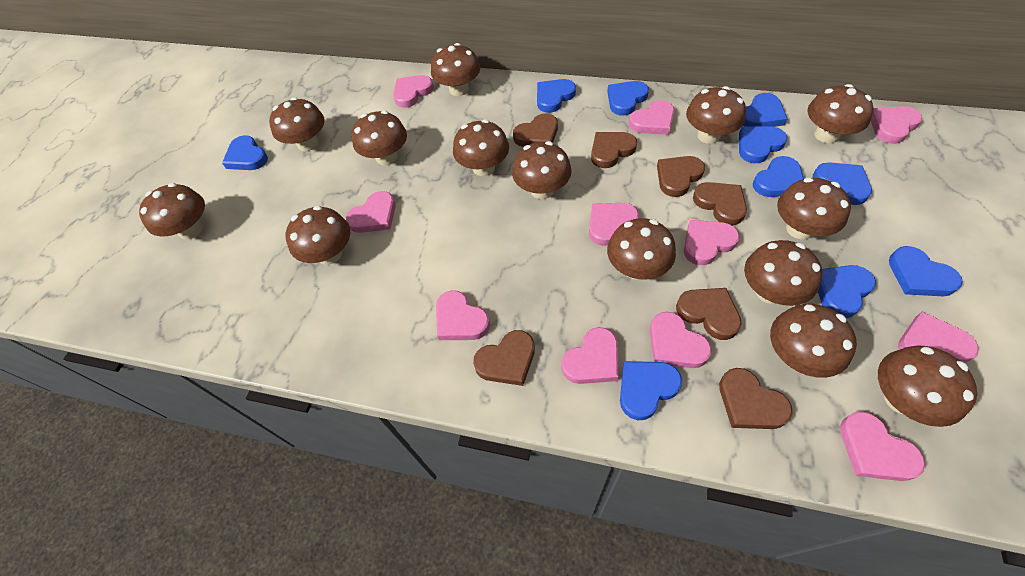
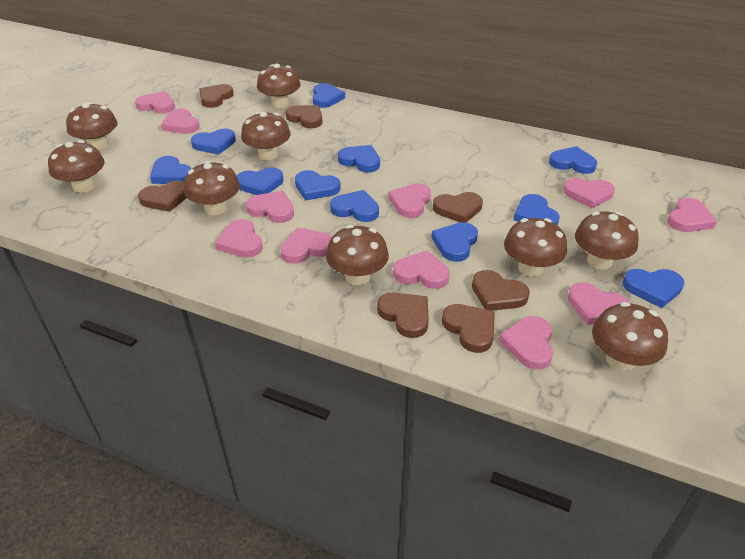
blue heart: 10 -> 11
brown mushroom: 14 -> 9

